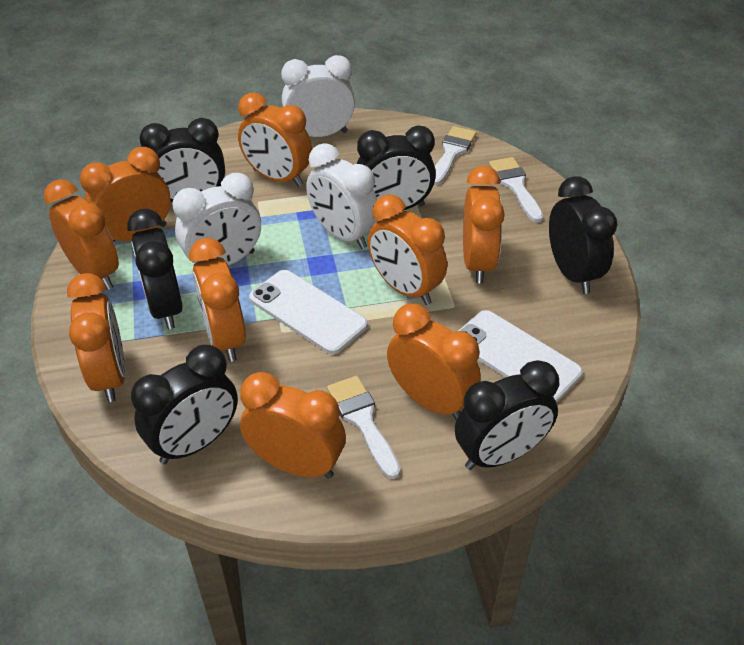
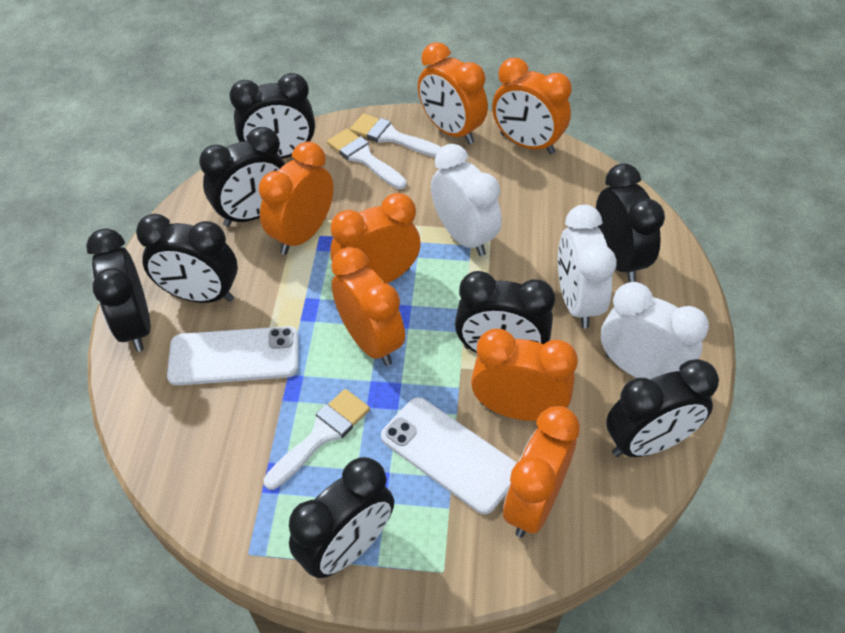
black clock: 6 -> 8
orange clock: 9 -> 7

